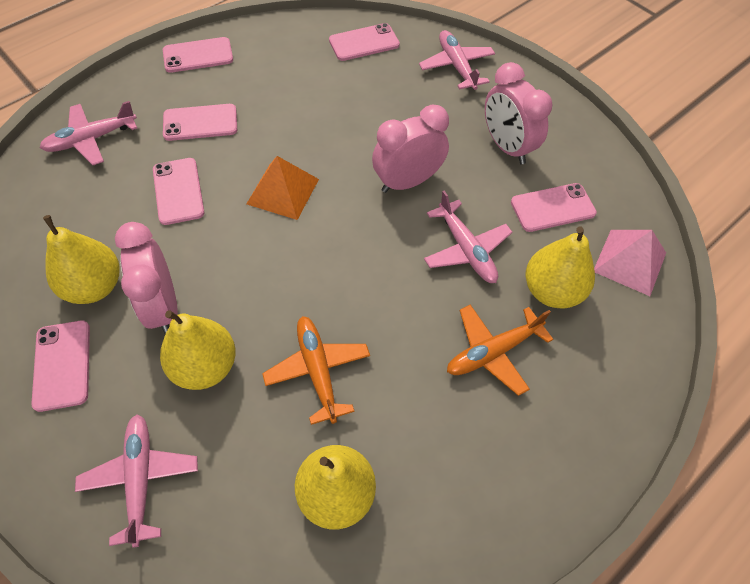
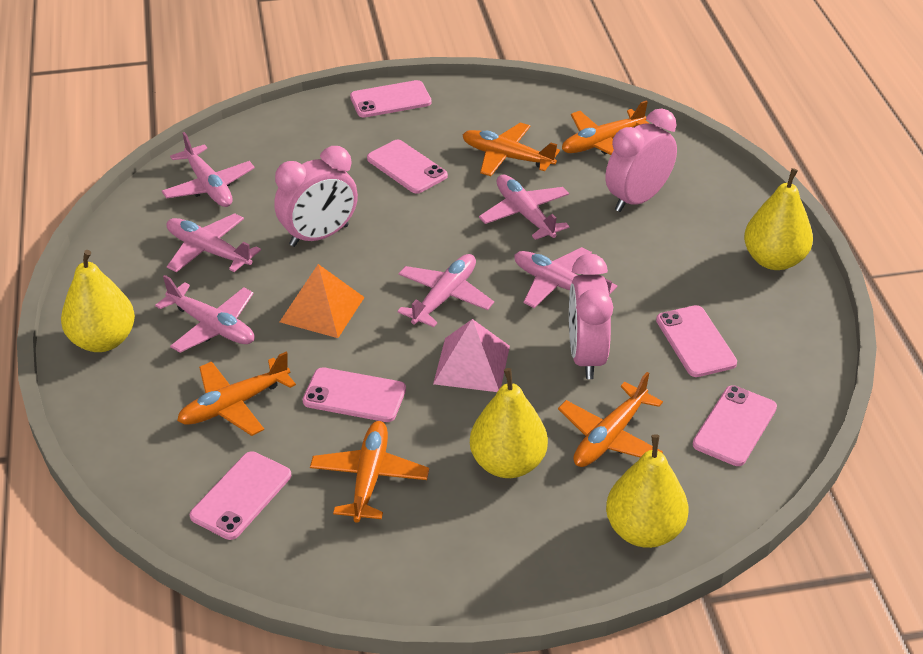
orange plane: 2 -> 5
pink plane: 4 -> 6

